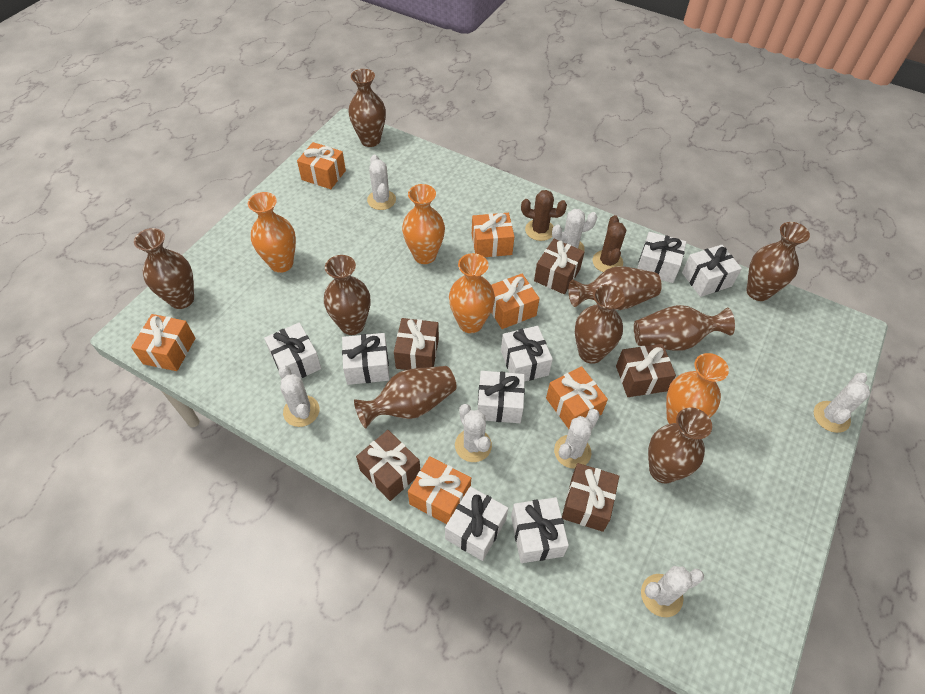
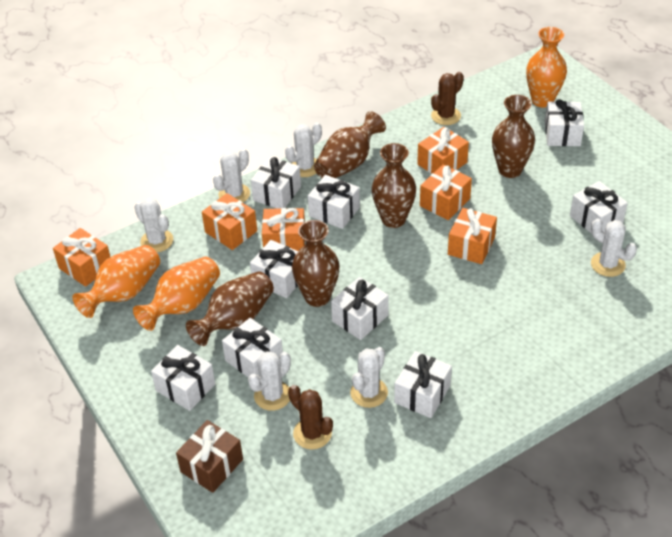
brown gift: 5 -> 1
brown vase: 9 -> 5
orange vase: 4 -> 3
white cactus: 7 -> 6
white gift: 8 -> 9

